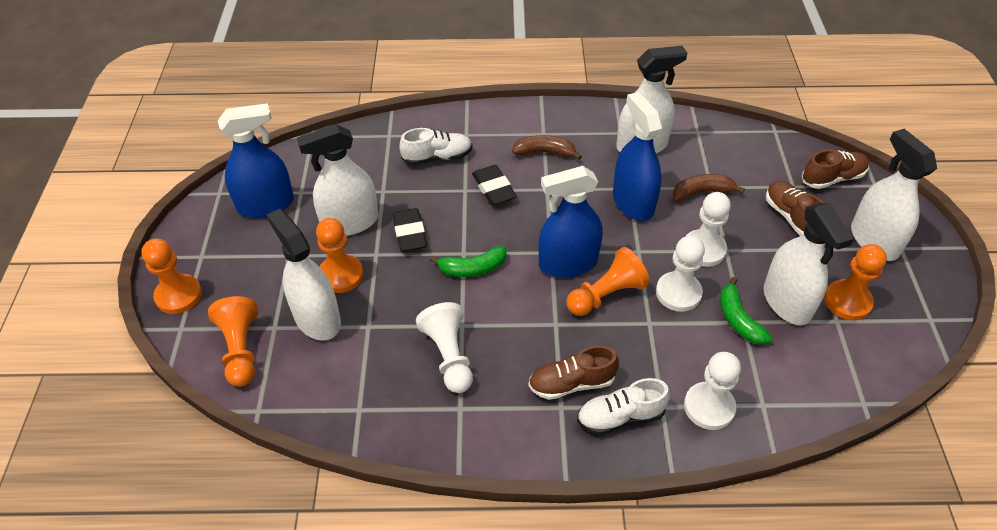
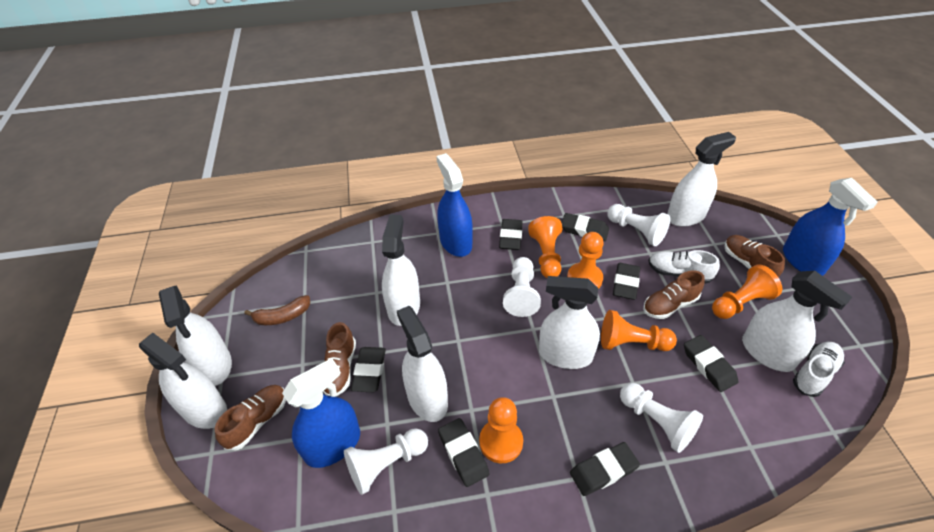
black eraser: 2 -> 7
brown banana: 2 -> 1
brown shoe: 3 -> 4
green banana: 2 -> 0
white spray bottle: 5 -> 7

